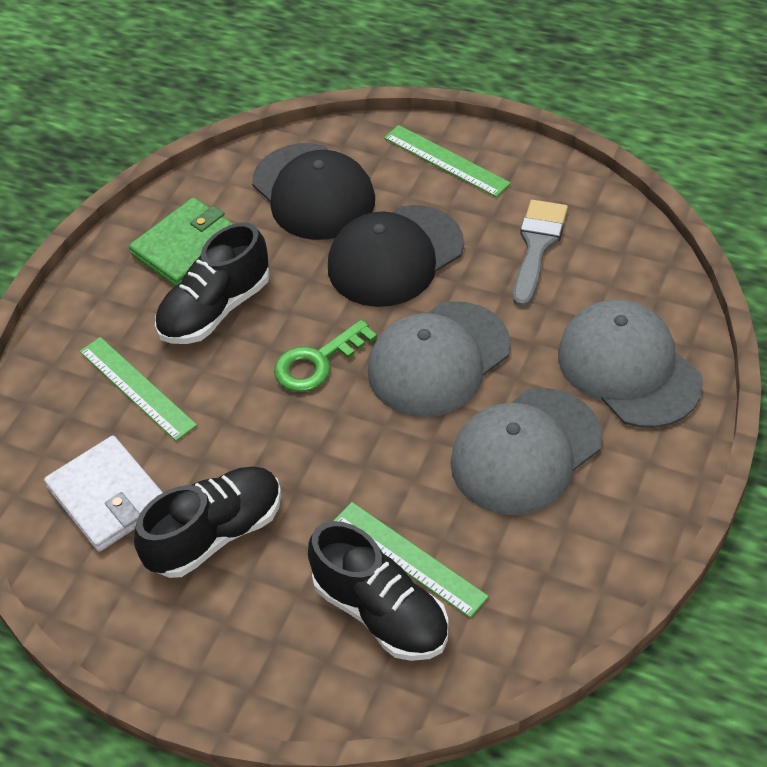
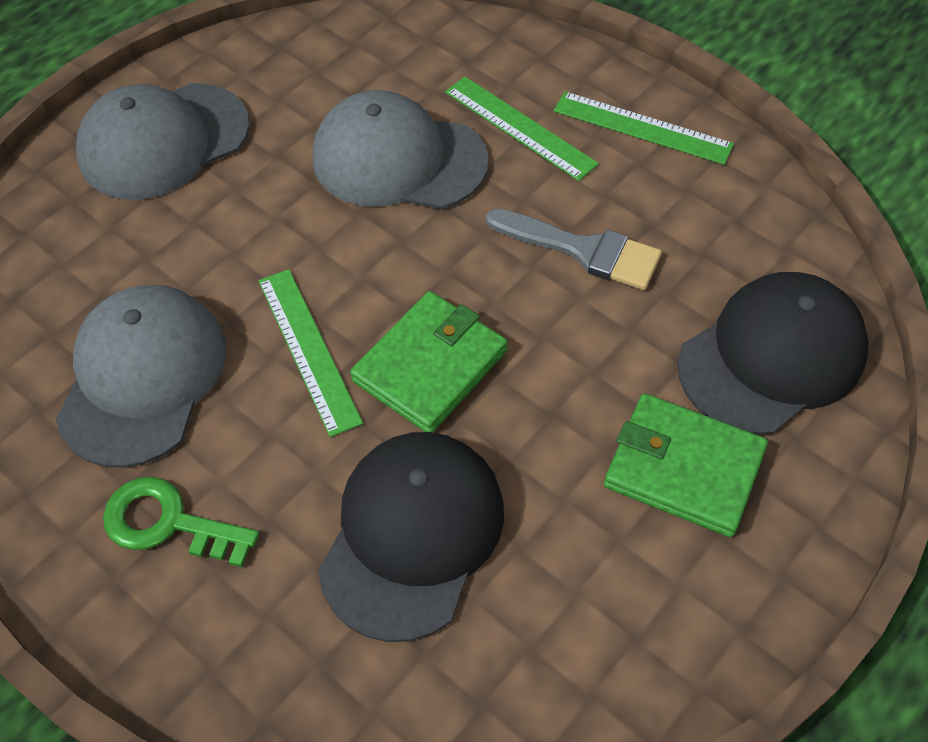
black shoe: 3 -> 0
green wallet: 1 -> 2
white wallet: 1 -> 0

